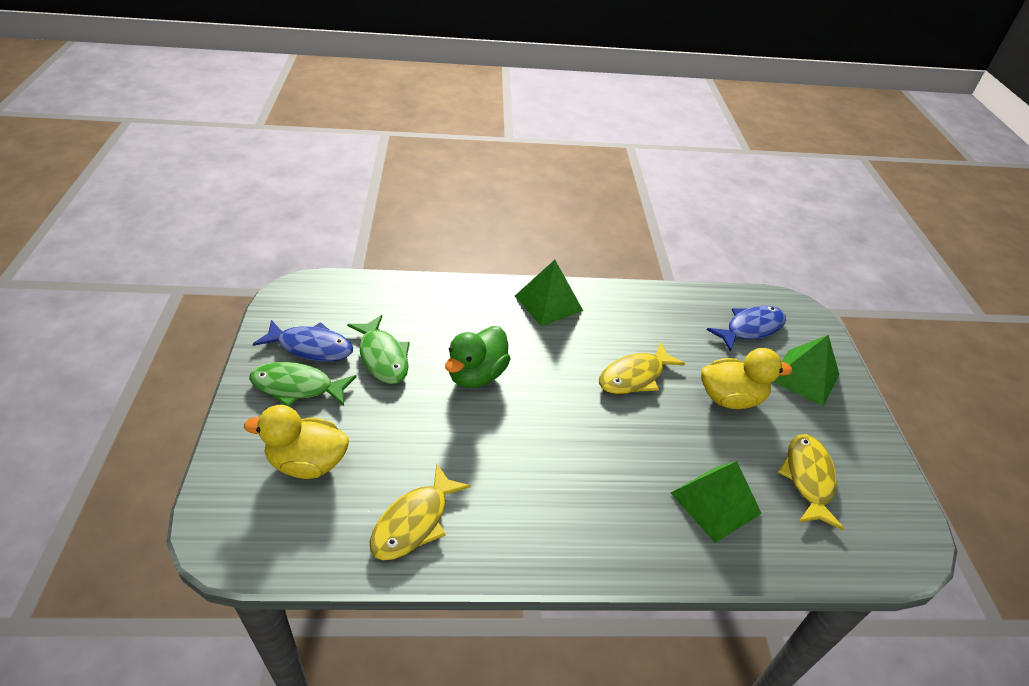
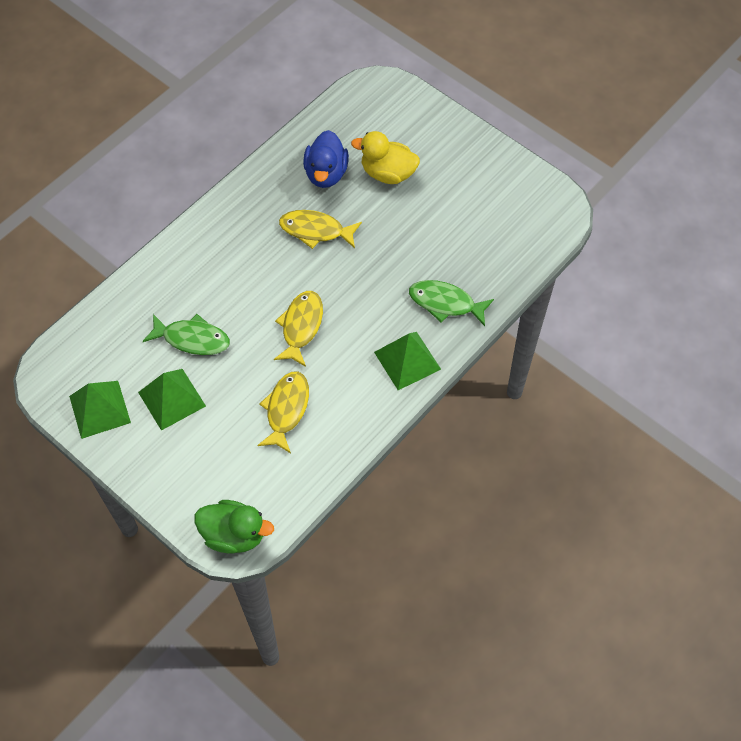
blue duck: 0 -> 1
blue fish: 2 -> 0
yellow duck: 2 -> 1

